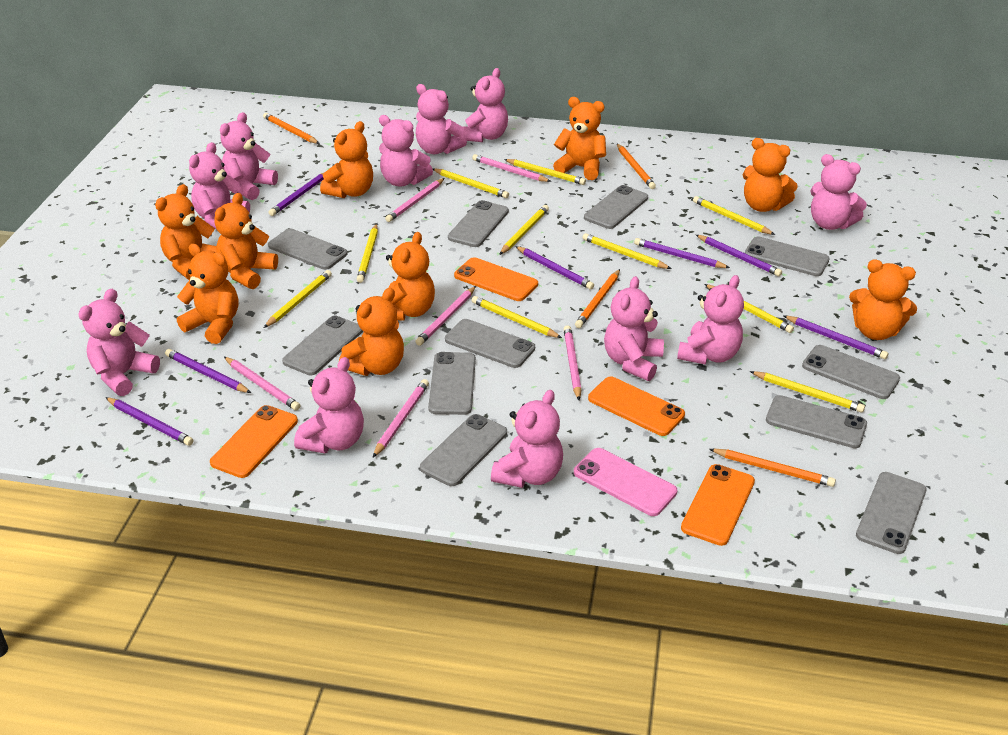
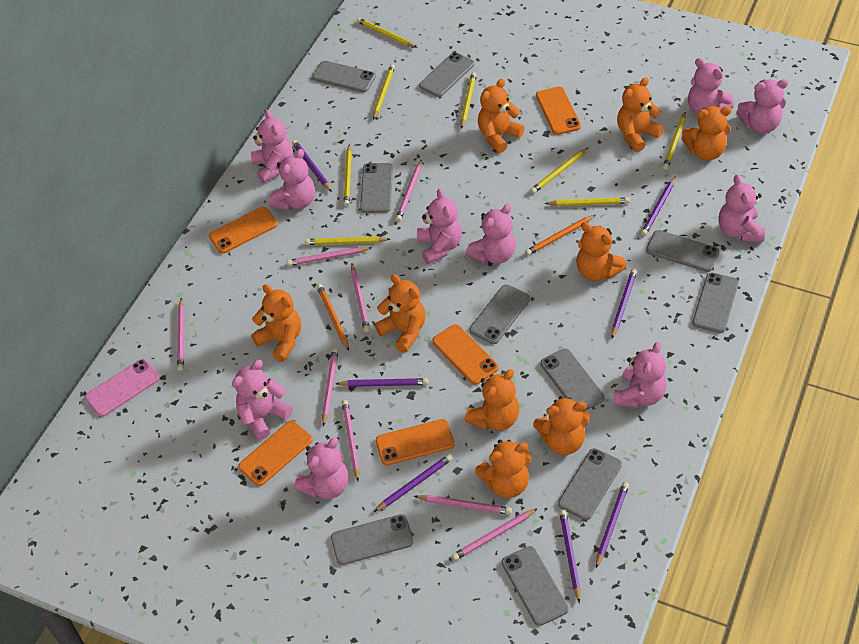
grey phone: 11 -> 10
orange pencil: 4 -> 2
orange phone: 4 -> 5
pink pencil: 6 -> 8
pink teddy bear: 11 -> 10
yellow pencil: 10 -> 8

